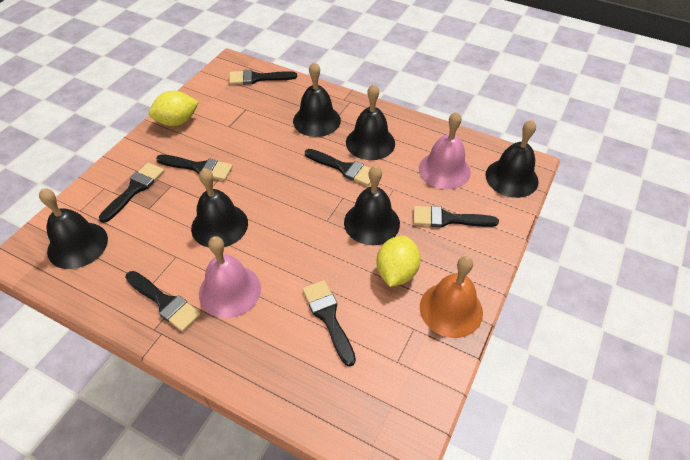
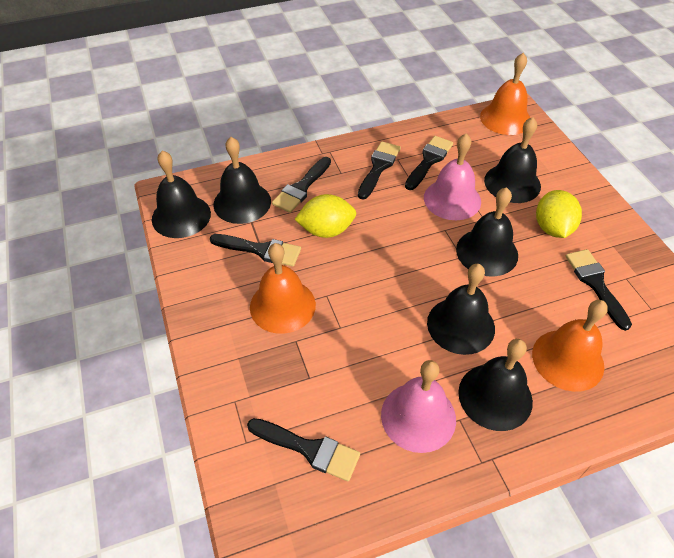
black brush: 7 -> 6
orange bell: 1 -> 3

